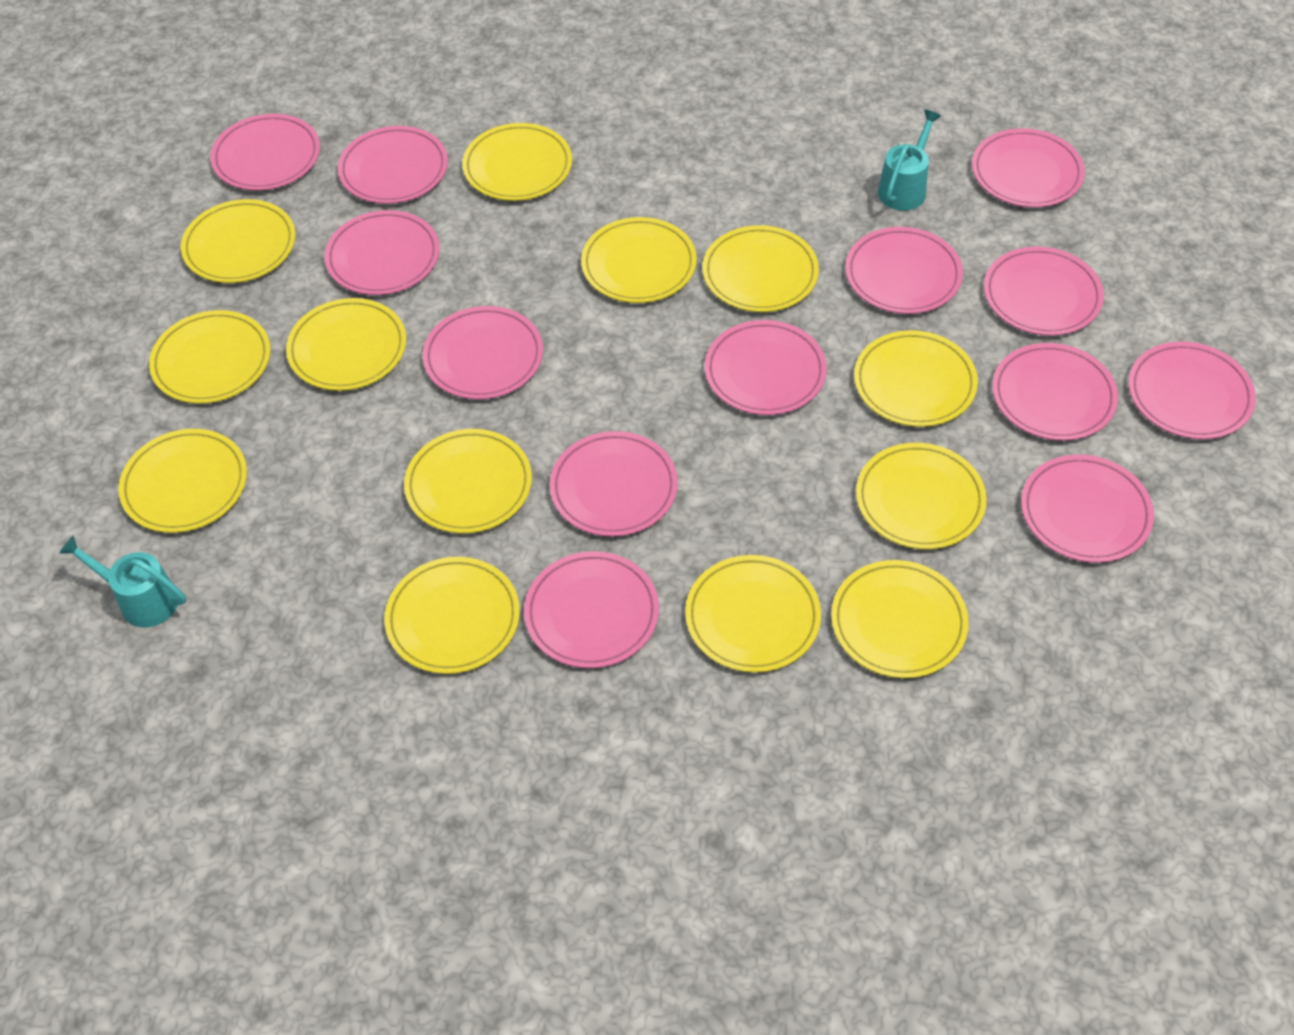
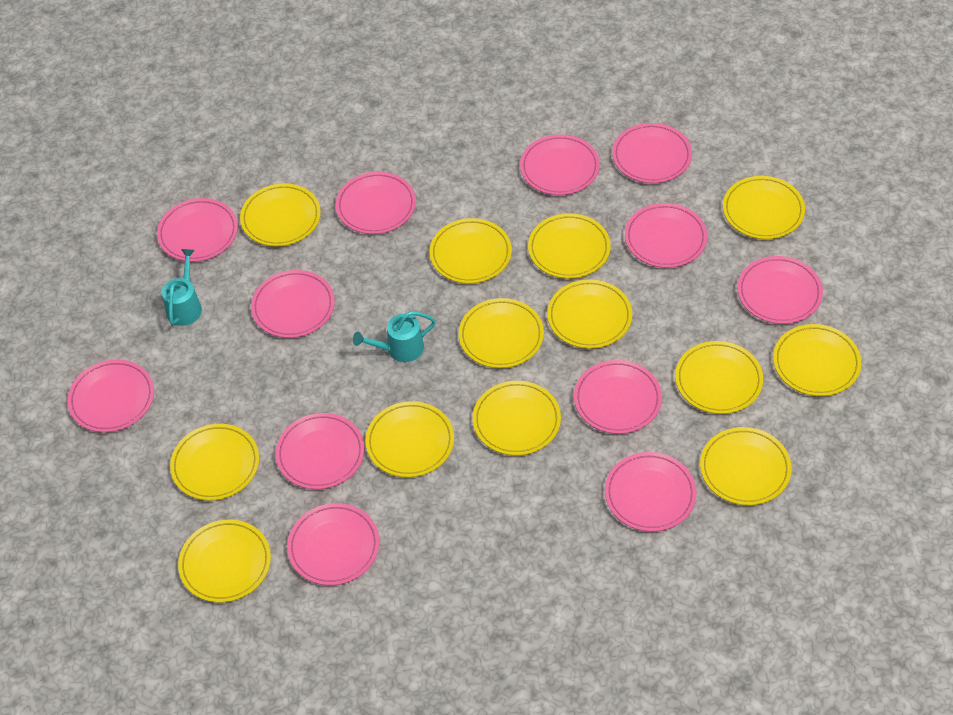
pink plate: 13 -> 12

